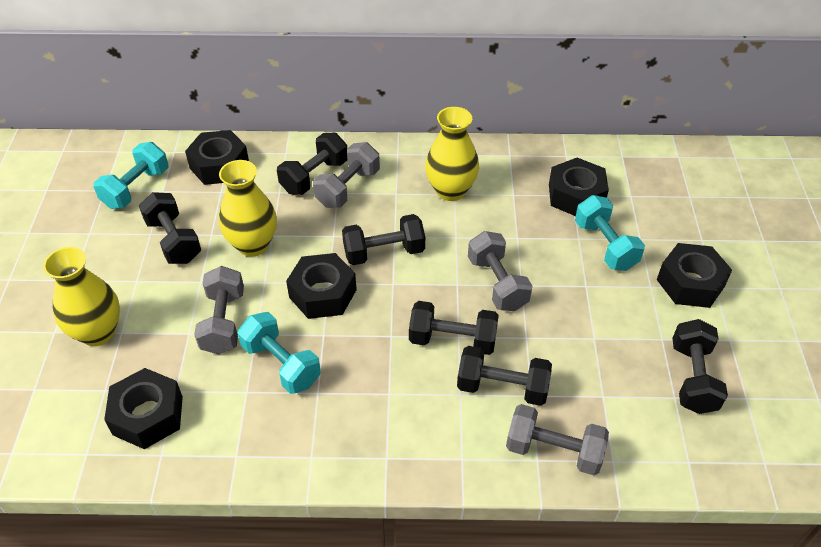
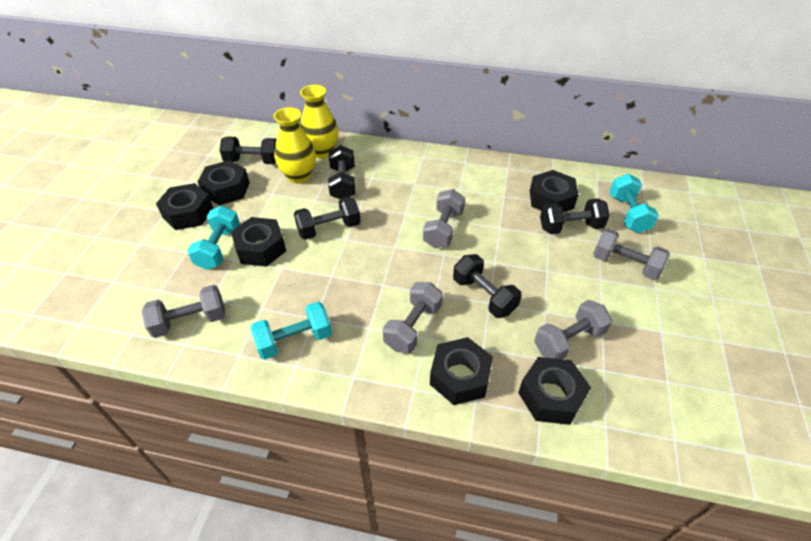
black dumbbell: 6 -> 5
black nut: 5 -> 6
grey dumbbell: 4 -> 5
yellow vase: 3 -> 2

